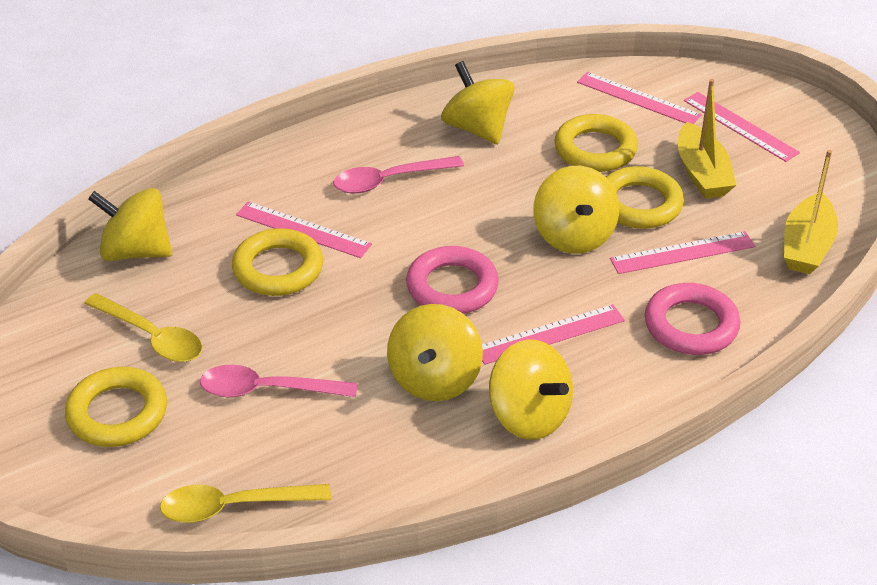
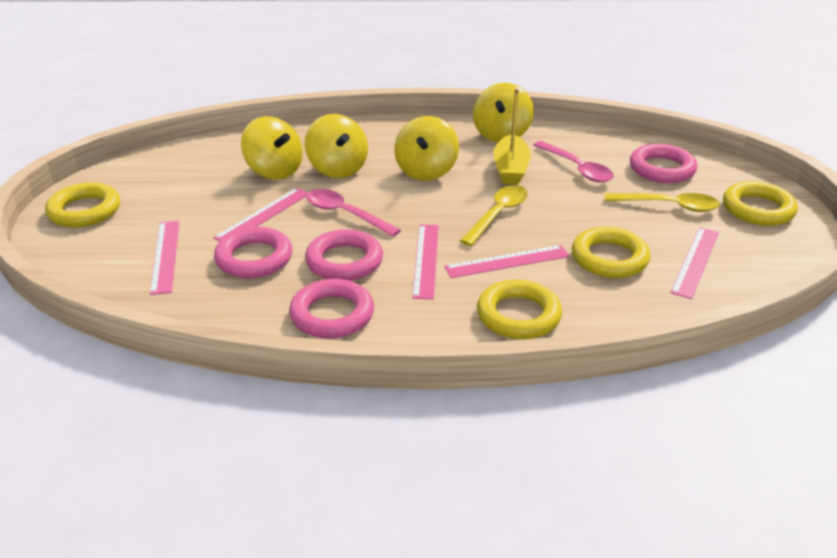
pink ring: 2 -> 4
yellow boat: 2 -> 1
yellow spinning top: 5 -> 4

